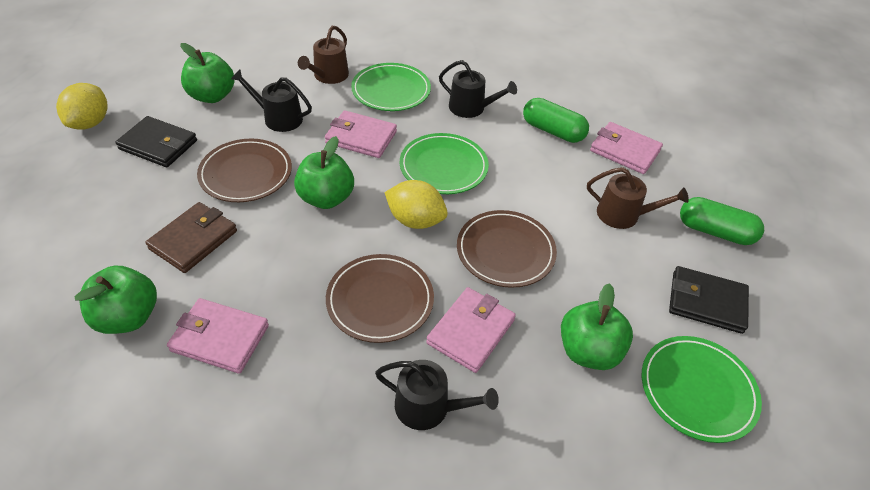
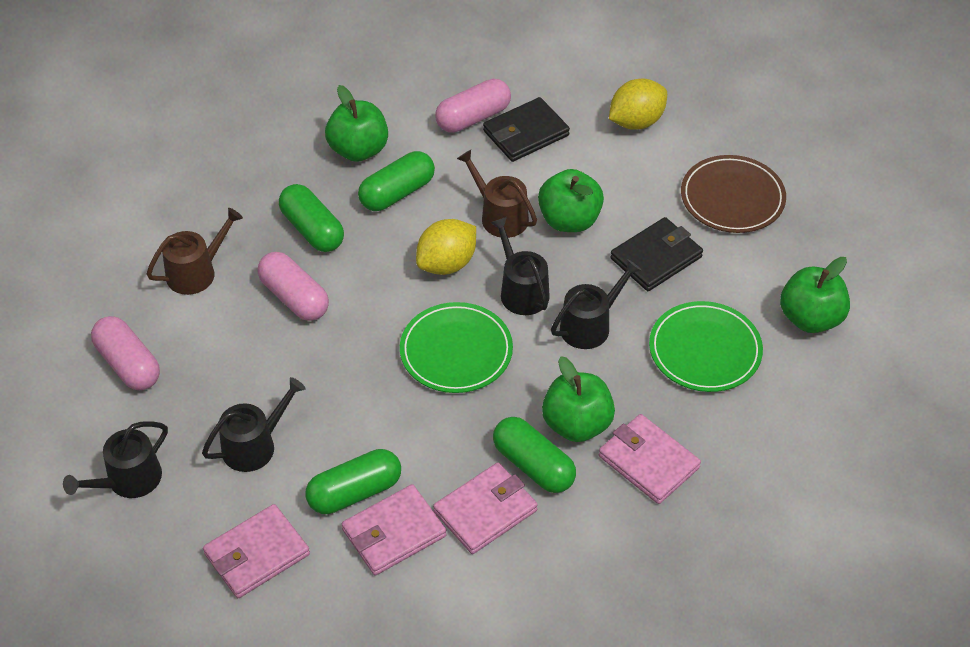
black watering can: 3 -> 4
brown plate: 3 -> 1
brown wallet: 1 -> 0
green capsule: 2 -> 4
green plate: 3 -> 2
pink capsule: 0 -> 3

